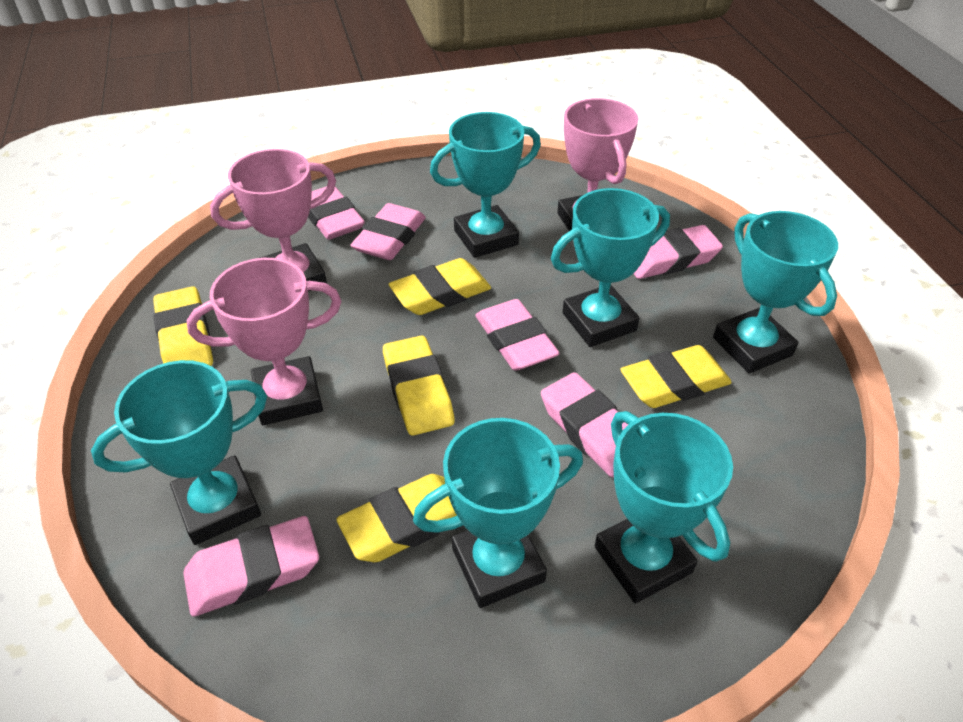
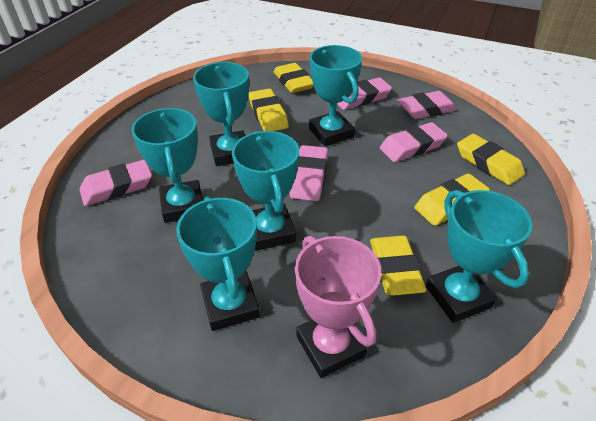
pink eraser: 6 -> 5
pink trophy: 3 -> 1

